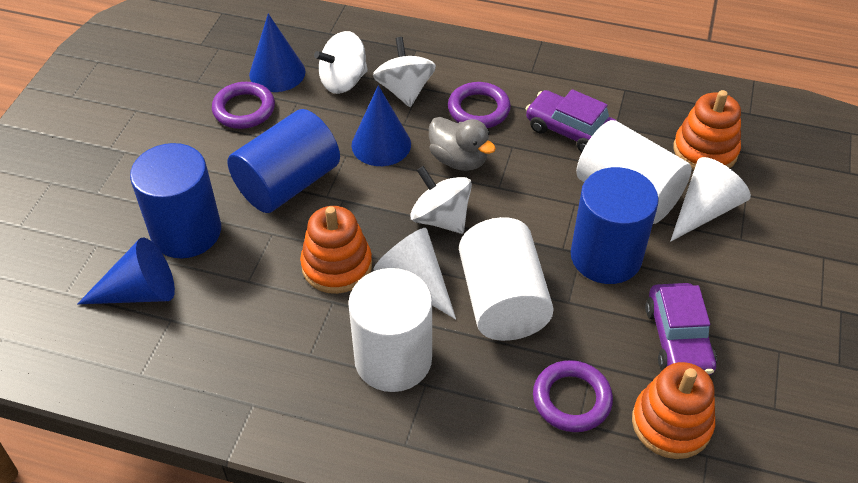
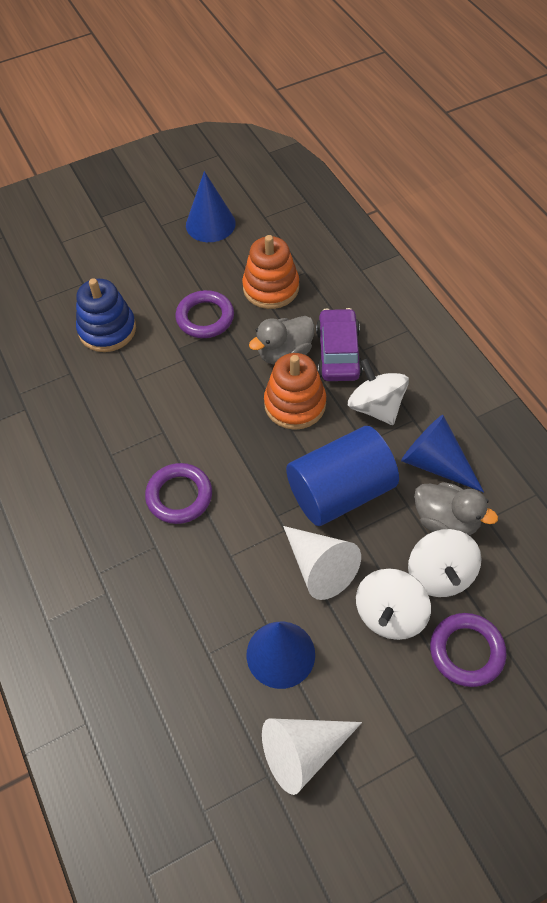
blue cylinder: 3 -> 1
blue stacking toy: 0 -> 1
grey duck: 1 -> 2
orange stacking toy: 3 -> 2
purple car: 2 -> 1
white cylinder: 3 -> 0

